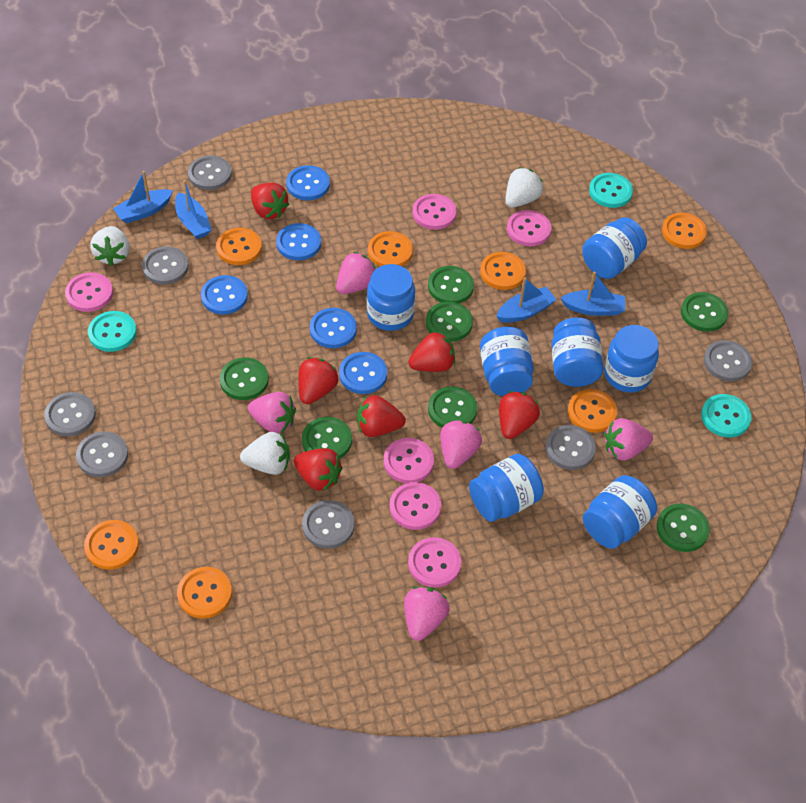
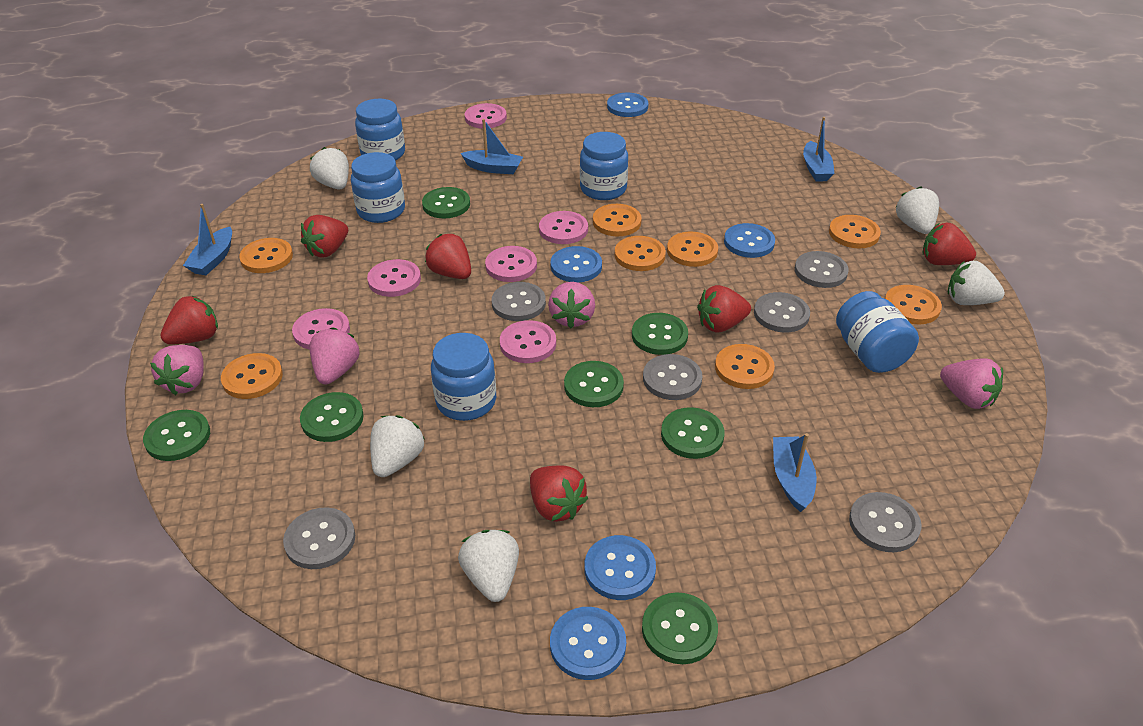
blue jar: 7 -> 5
grey button: 7 -> 6
orange button: 7 -> 8
pink strawberry: 5 -> 4
turquoise button: 3 -> 0
white strawberry: 3 -> 5

